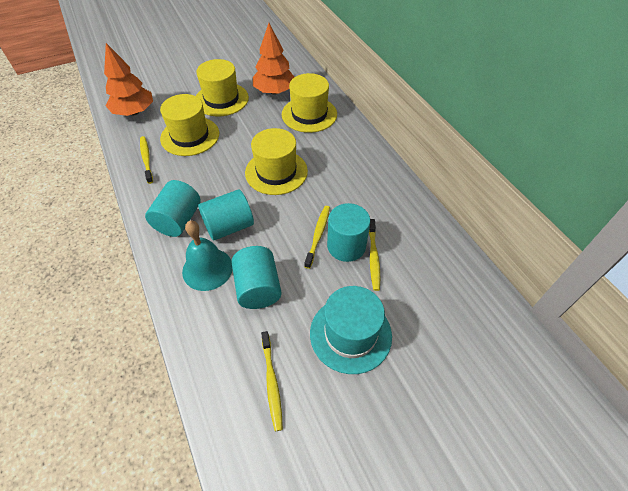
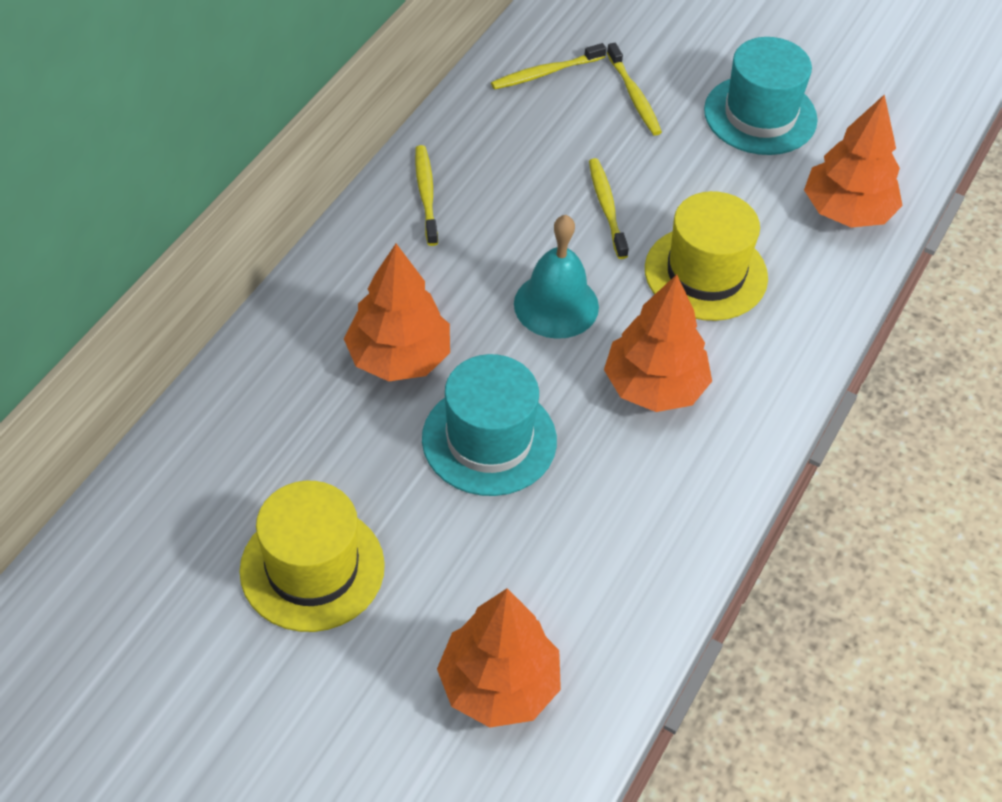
orange tree: 2 -> 4
turquoise cylinder: 4 -> 0
turquoise hat: 1 -> 2
yellow hat: 4 -> 2

